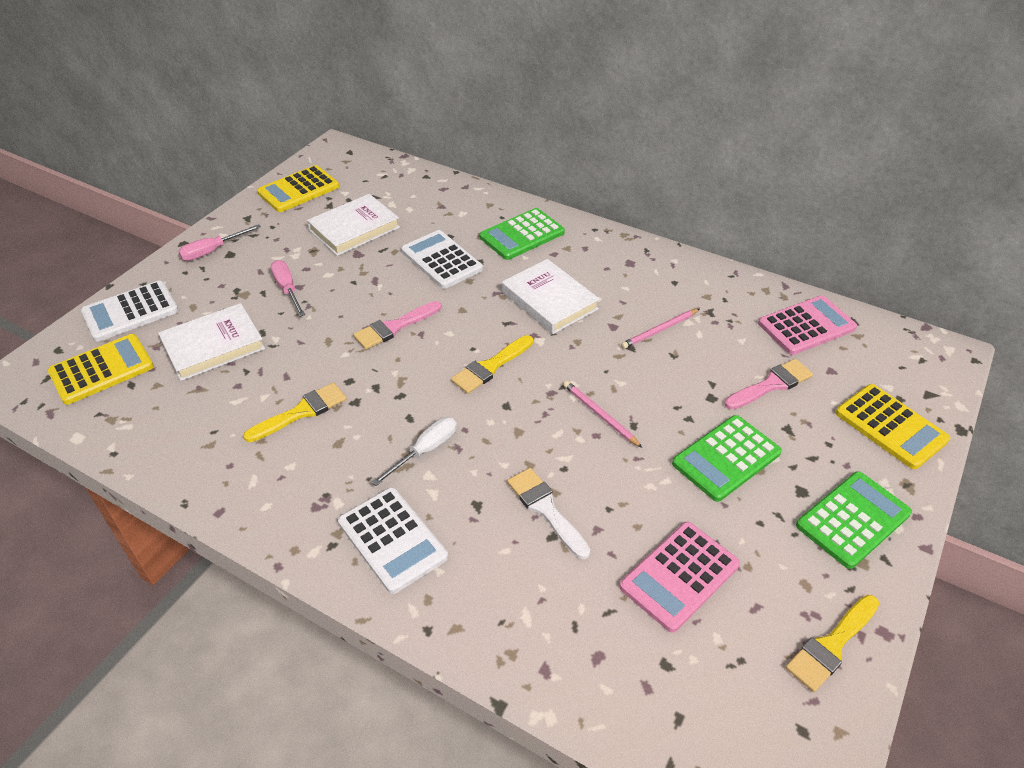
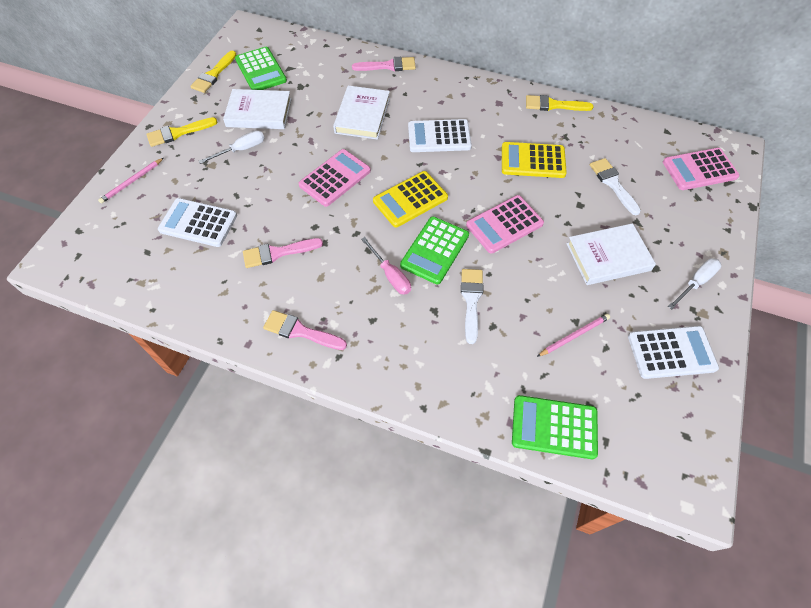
pink brush: 2 -> 3
pink calculator: 2 -> 3
pink screwdriver: 2 -> 1
white brush: 1 -> 2
white screwdriver: 1 -> 2
yellow calculator: 3 -> 2

